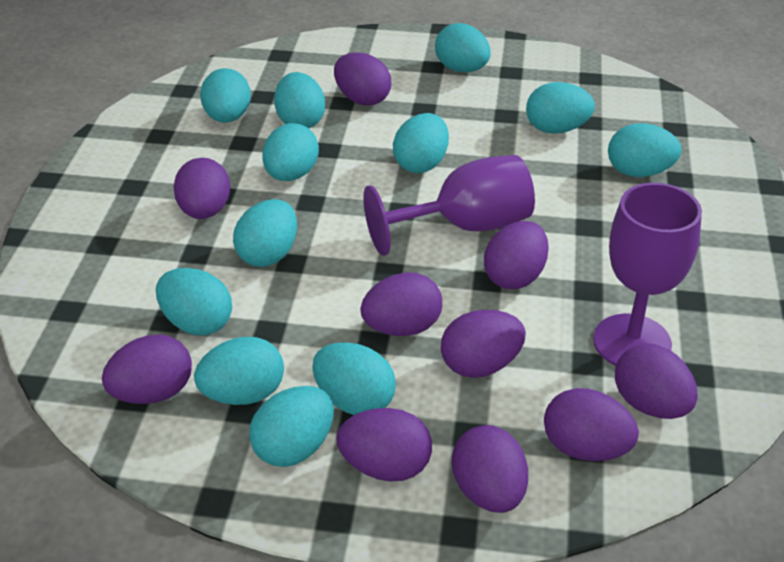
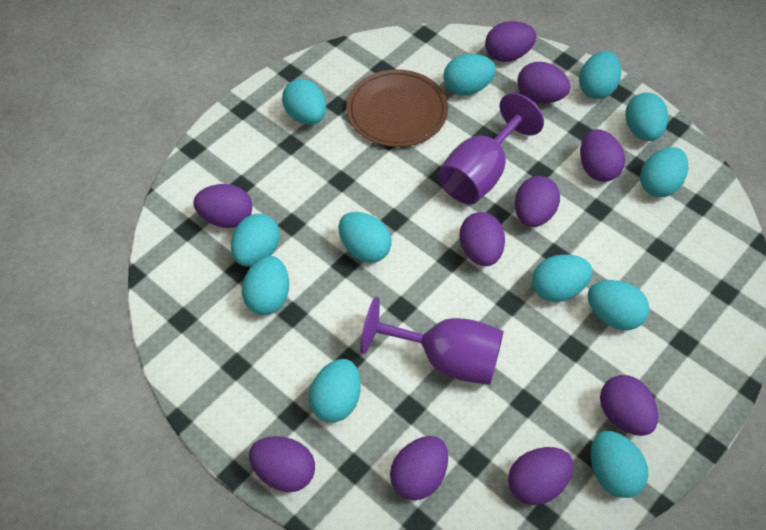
brown plate: 0 -> 1

